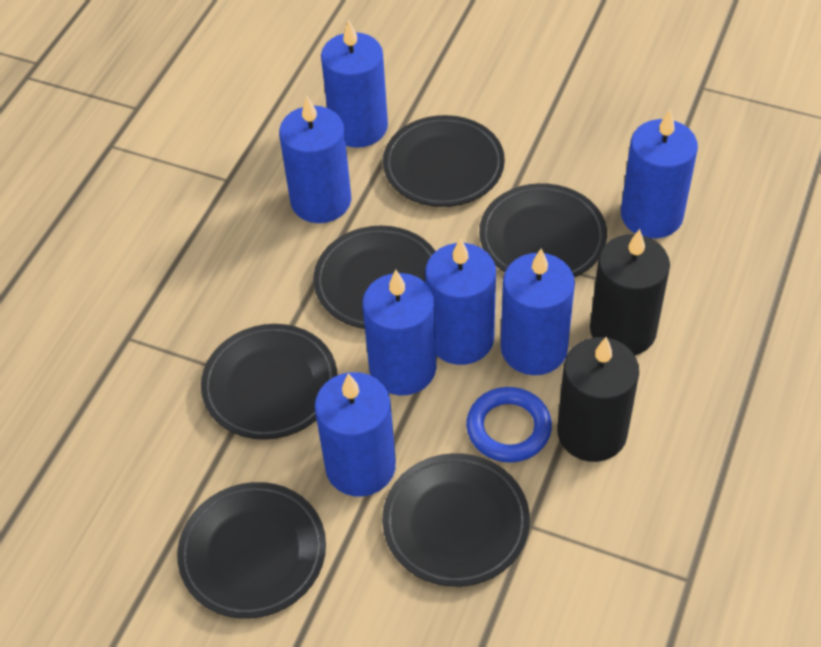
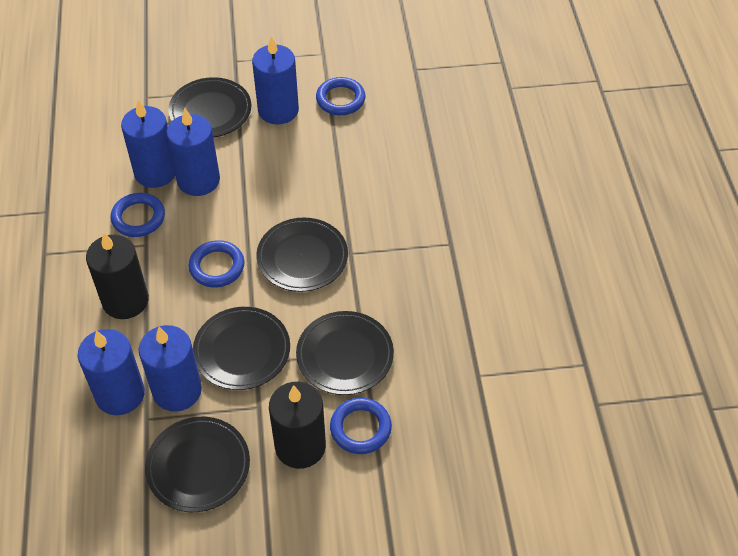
black plate: 6 -> 5
blue candle: 7 -> 5
blue ring: 1 -> 4

